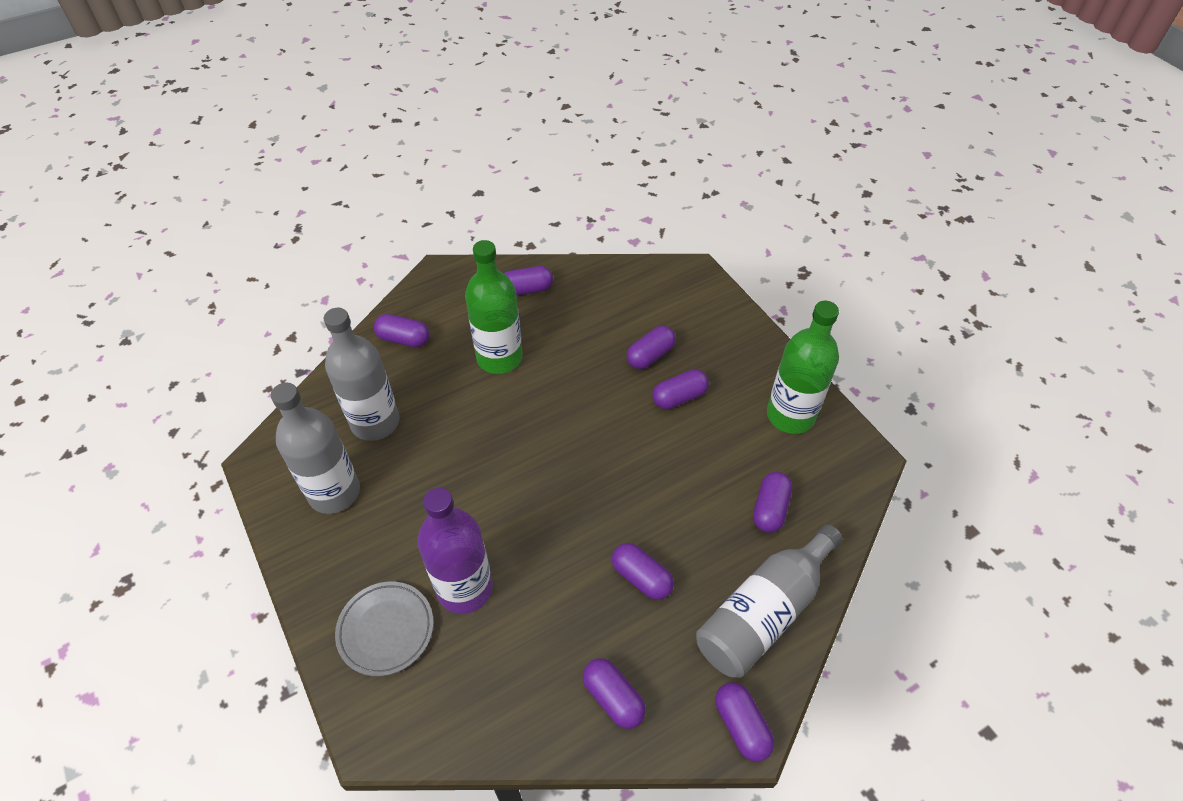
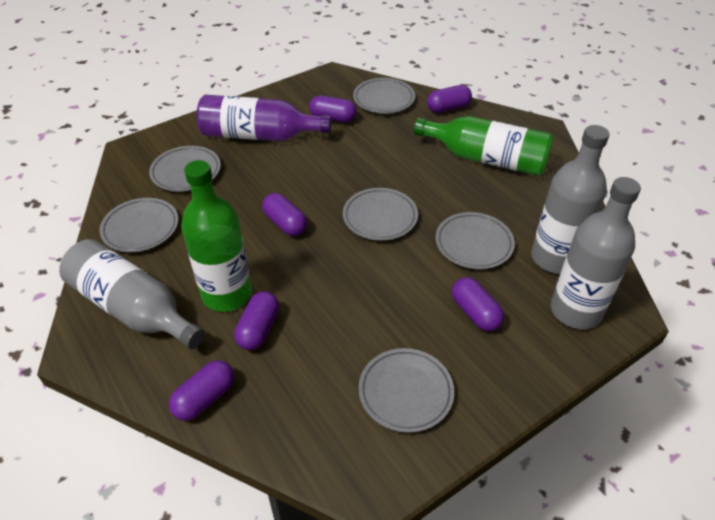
grey plate: 1 -> 6
purple capsule: 8 -> 6

